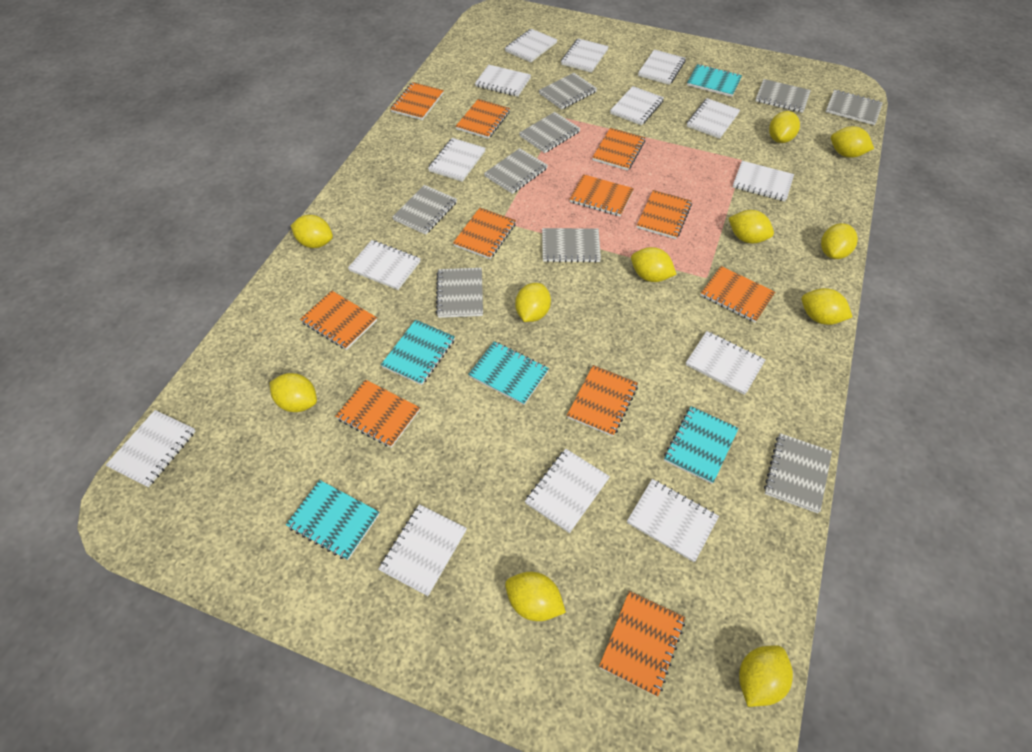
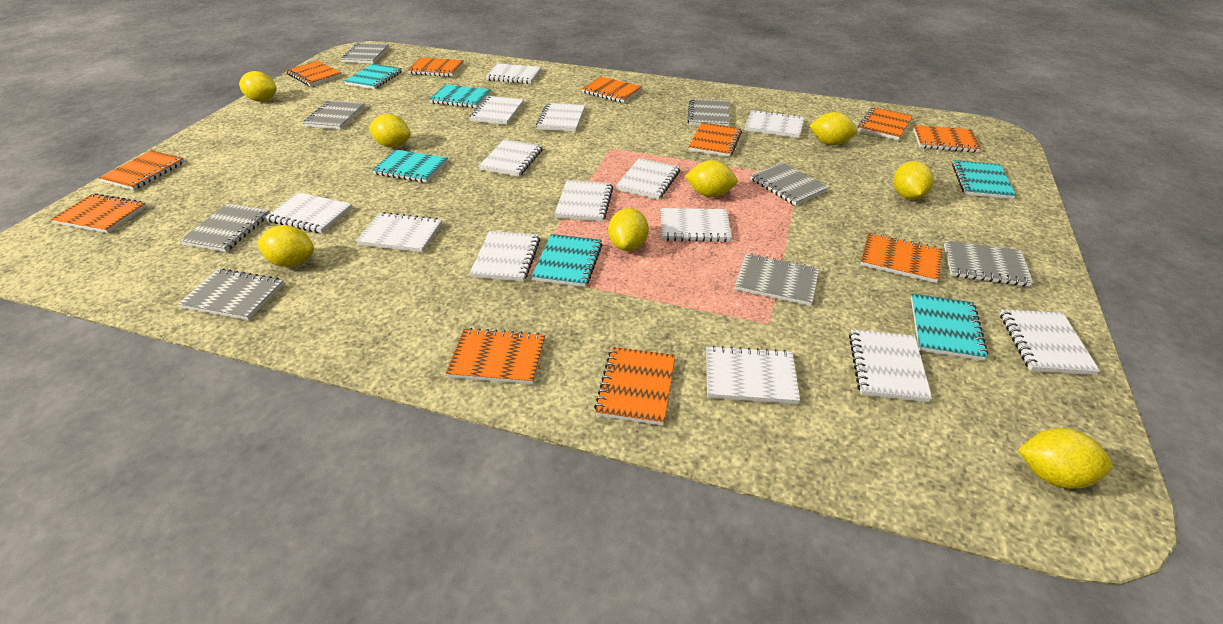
grey notebook: 9 -> 8
turquoise notebook: 5 -> 6
yellow lemon: 11 -> 8

